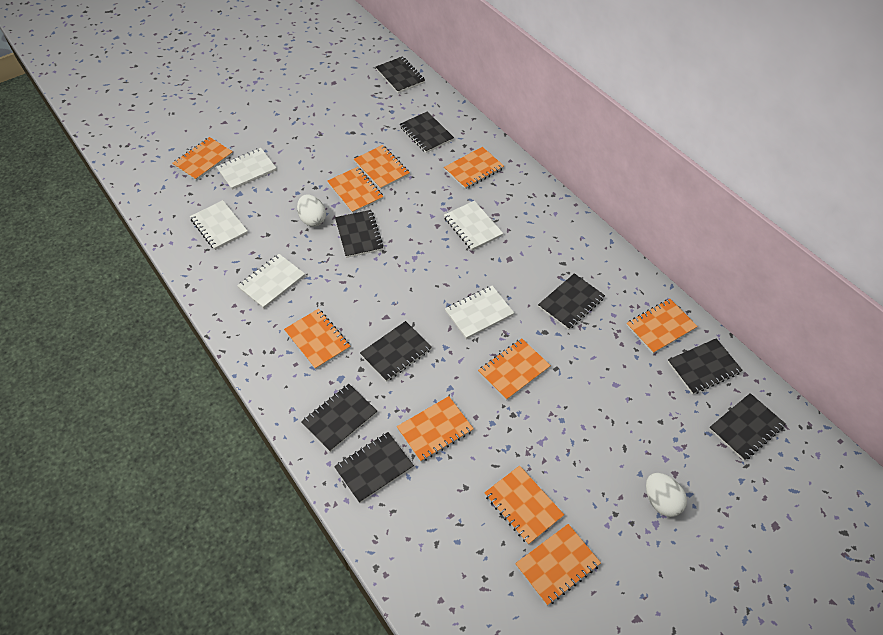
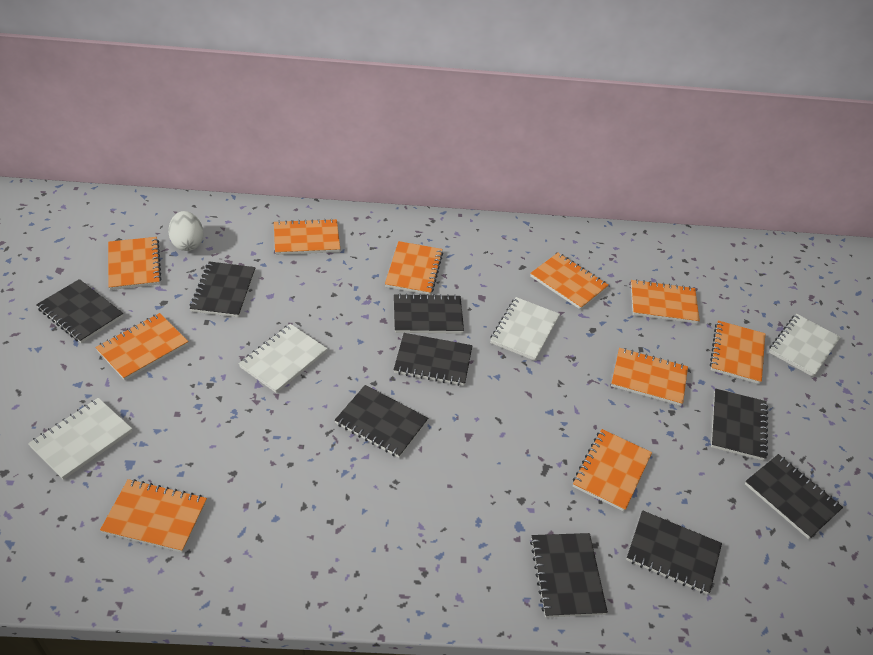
white egg: 2 -> 1
white notebook: 5 -> 4

